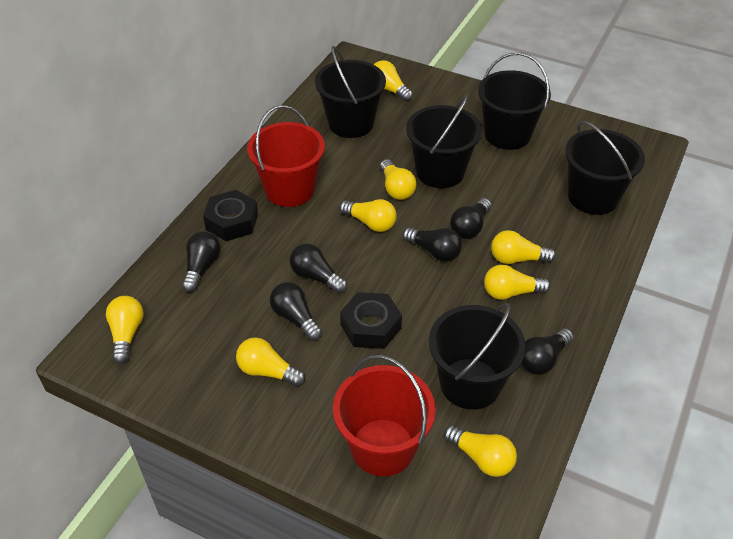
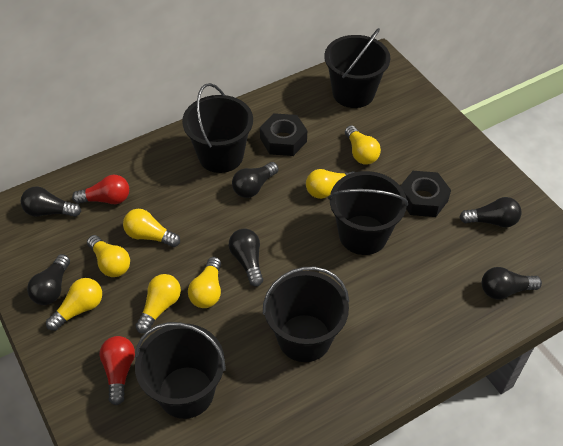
red bucket: 2 -> 0
red light bulb: 0 -> 2
yellow light bulb: 8 -> 7

